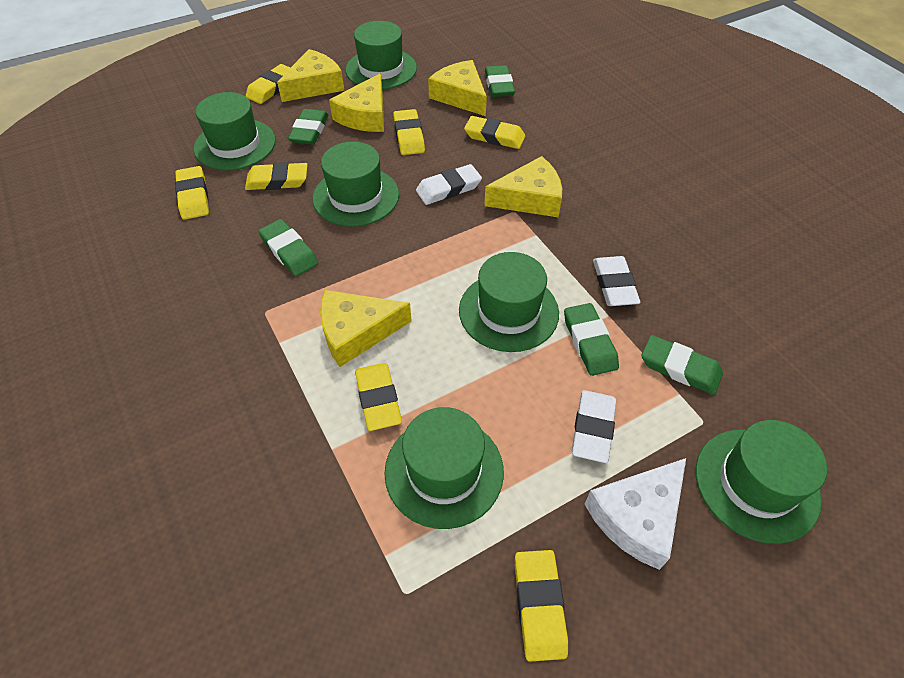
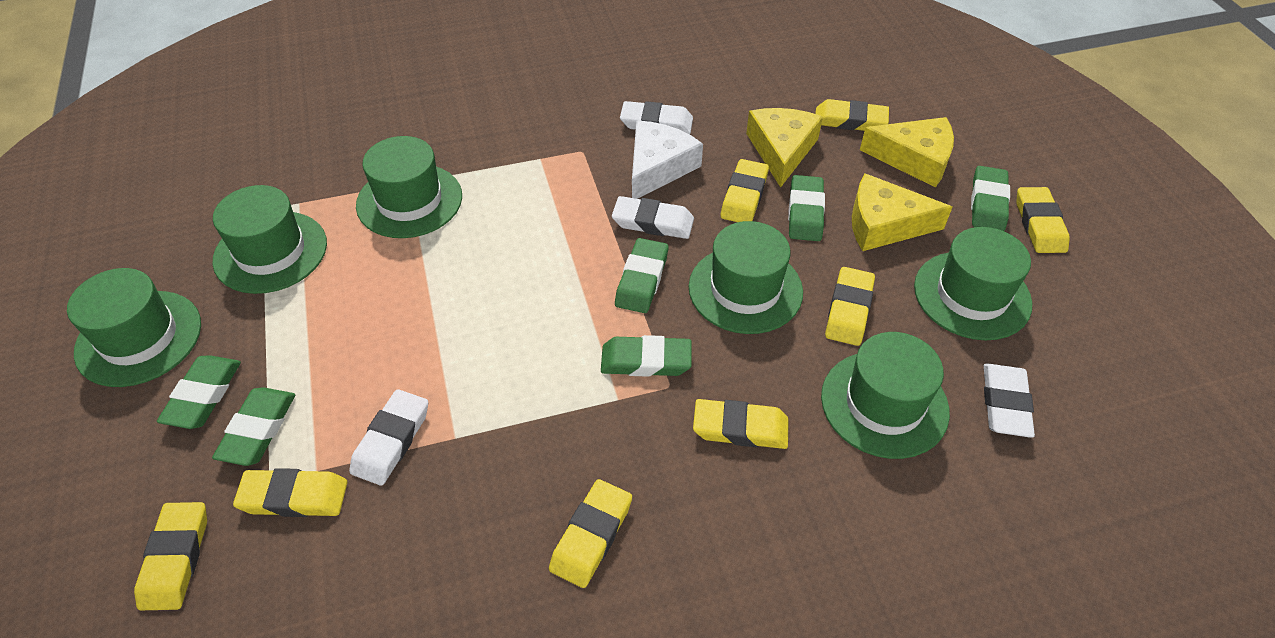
green eraser: 5 -> 6
white eraser: 3 -> 4
yellow cheese: 5 -> 3
yellow eraser: 7 -> 8

